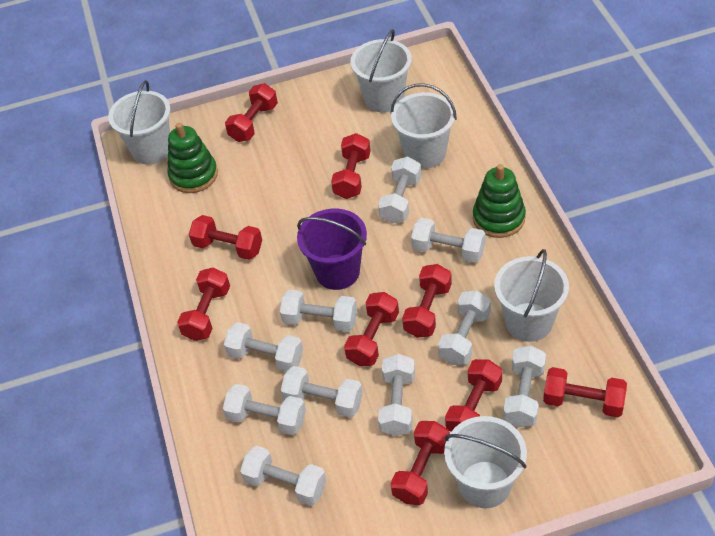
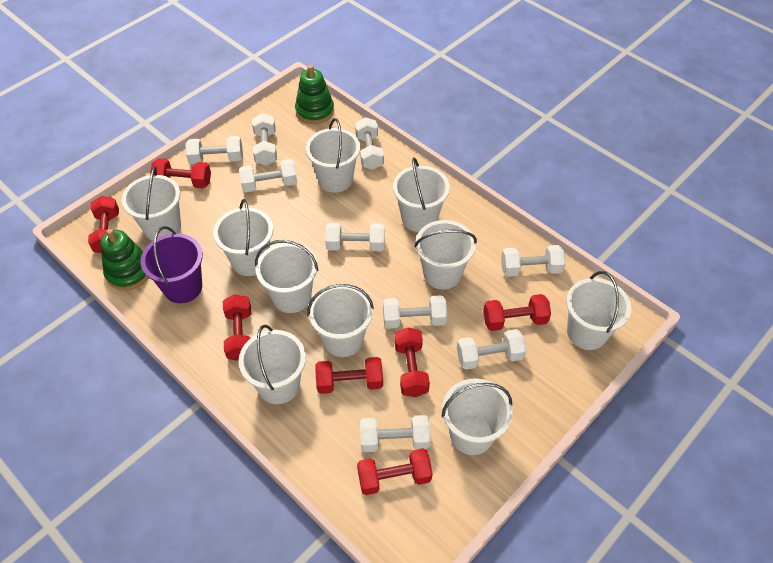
red dumbbell: 9 -> 7
white bucket: 5 -> 10
white dumbbell: 10 -> 9

